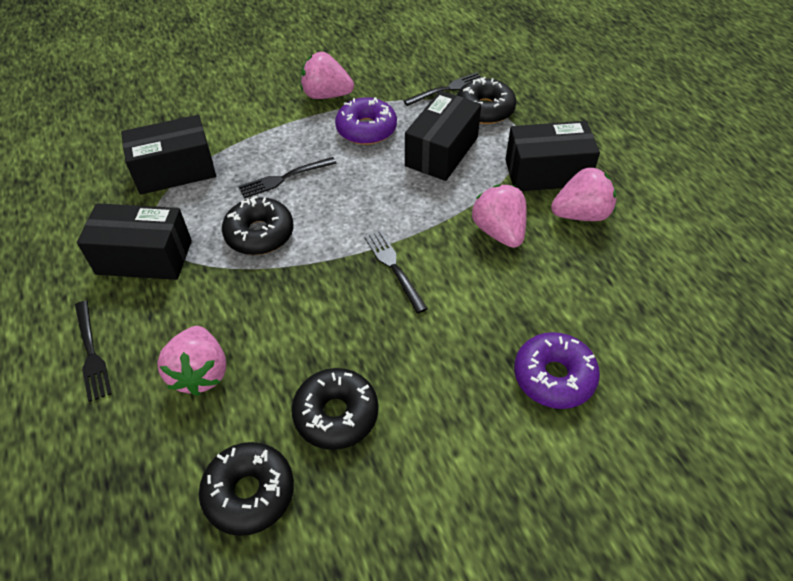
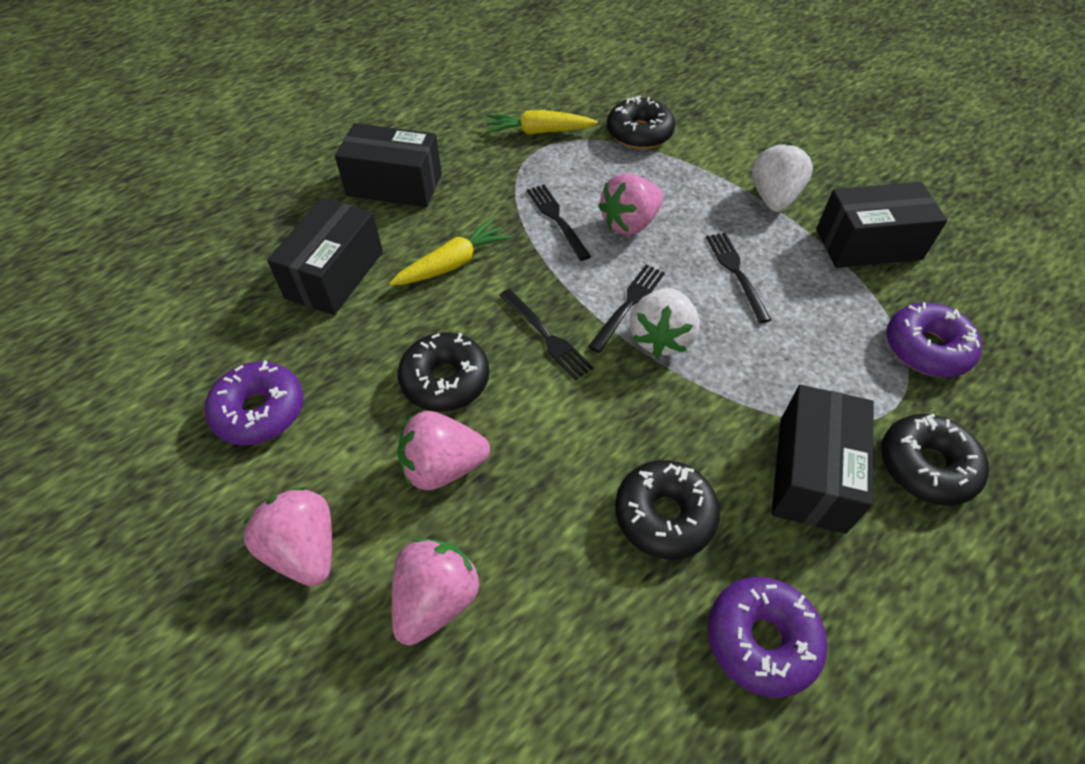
purple donut: 2 -> 3
white strawberry: 0 -> 2
yellow carrot: 0 -> 2

